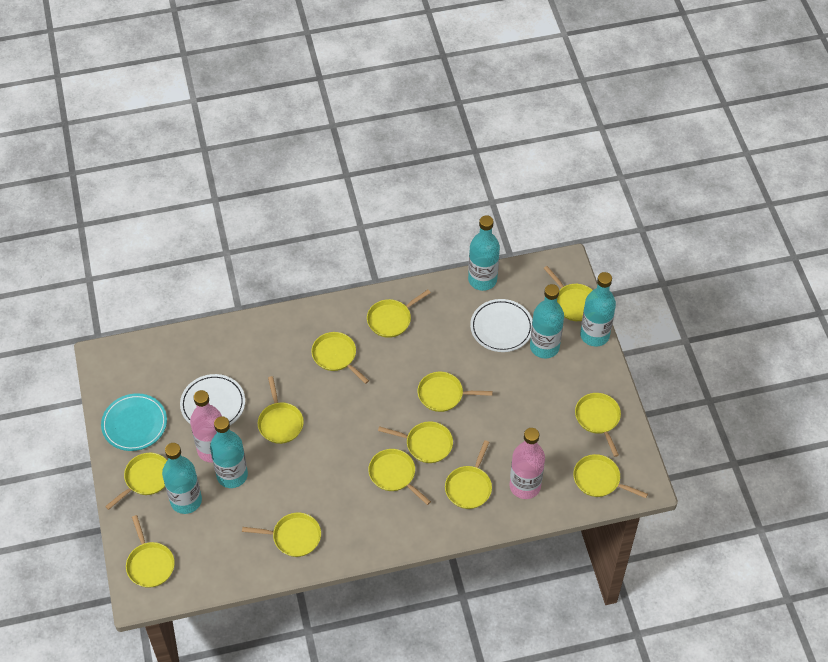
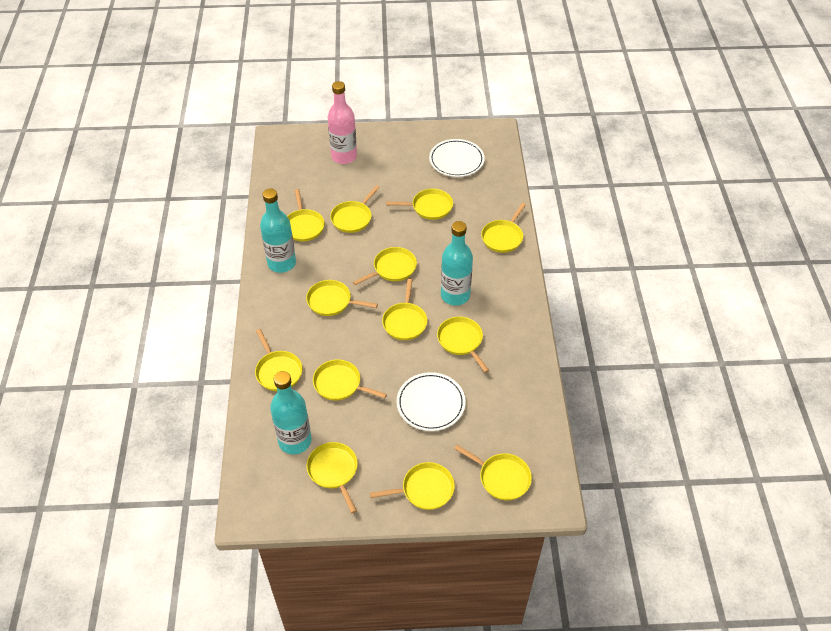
pink bottle: 2 -> 1
turquoise bottle: 5 -> 3
turquoise plate: 1 -> 0

